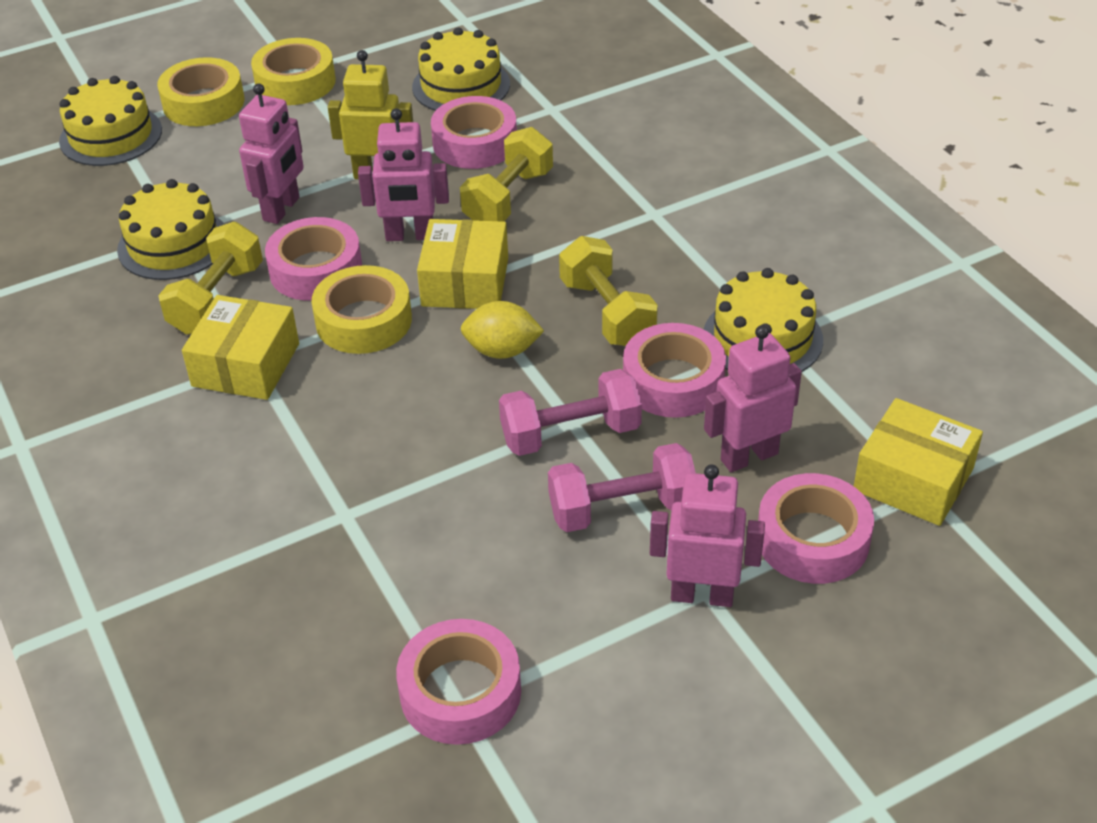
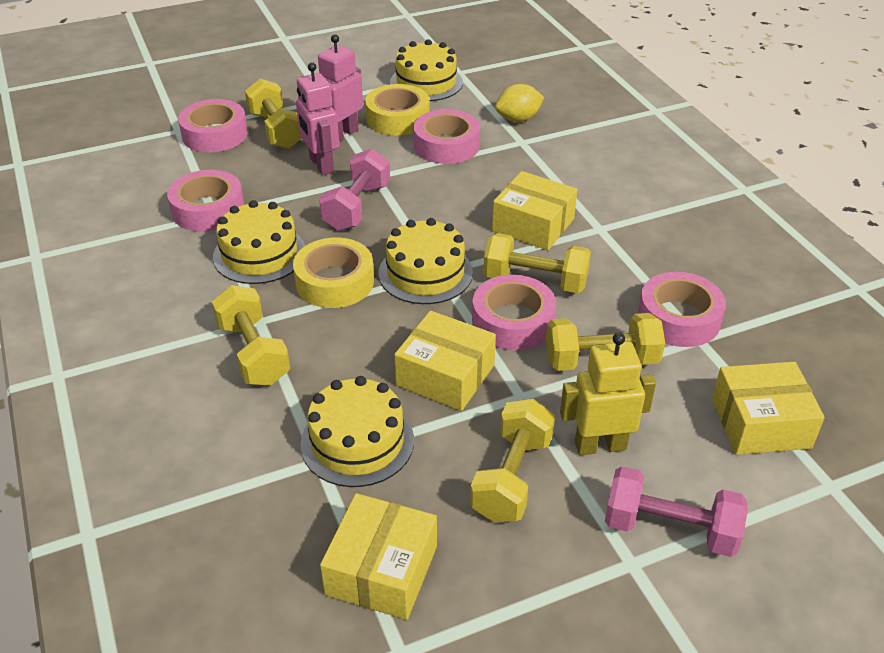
pink robot: 4 -> 2
yellow box: 3 -> 4
yellow dumbbell: 3 -> 5
yellow tape: 3 -> 2

